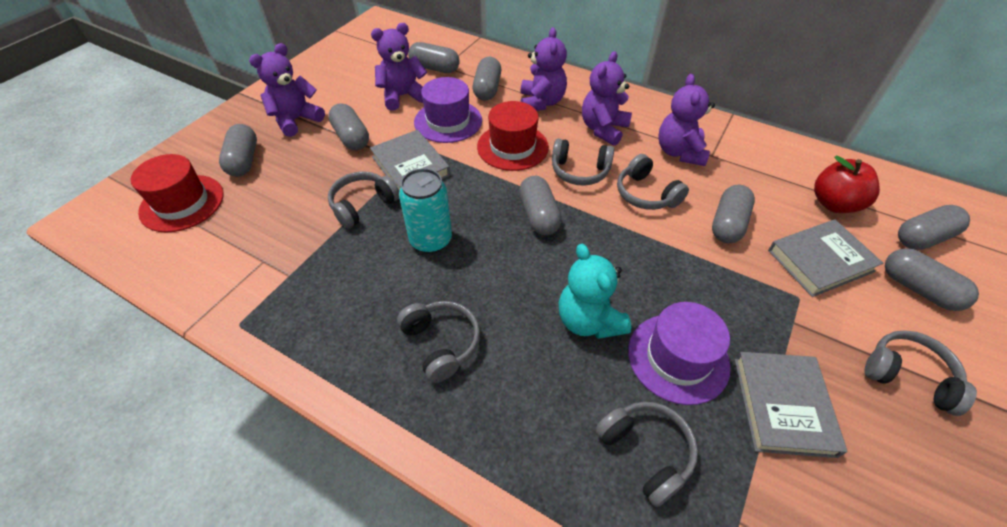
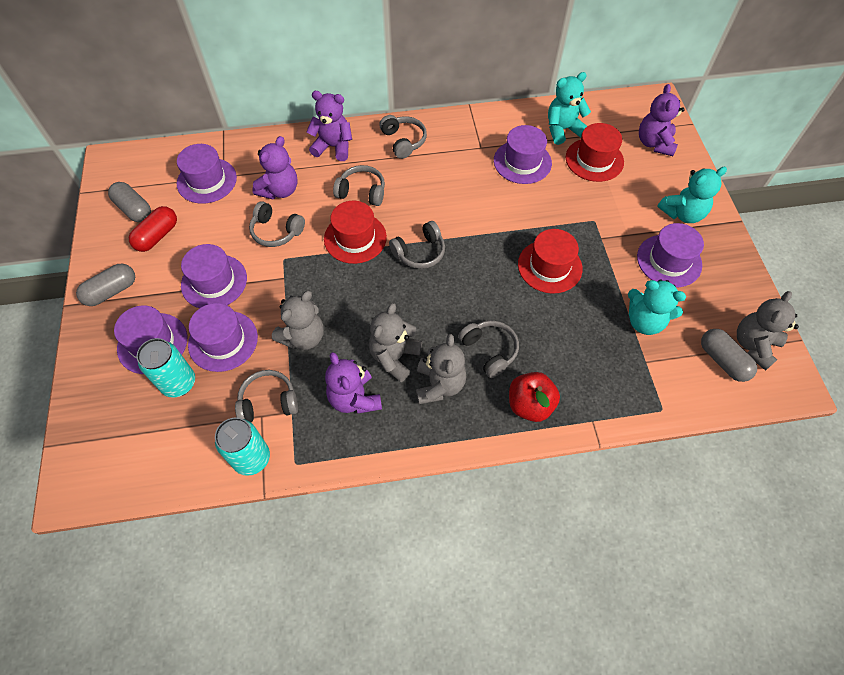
grey book: 3 -> 0
grey capsule: 8 -> 3
grey teddy bear: 0 -> 4
purple hat: 2 -> 6
purple teddy bear: 5 -> 4
red capsule: 0 -> 1
red hat: 2 -> 3
turquoise can: 1 -> 2
turquoise teddy bear: 1 -> 3

